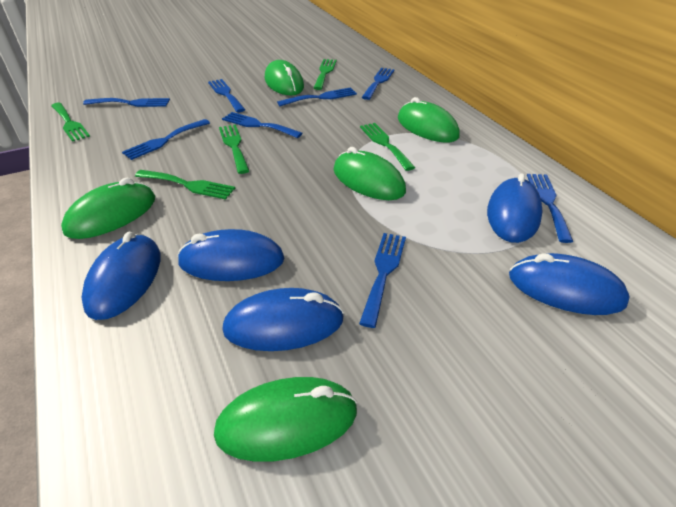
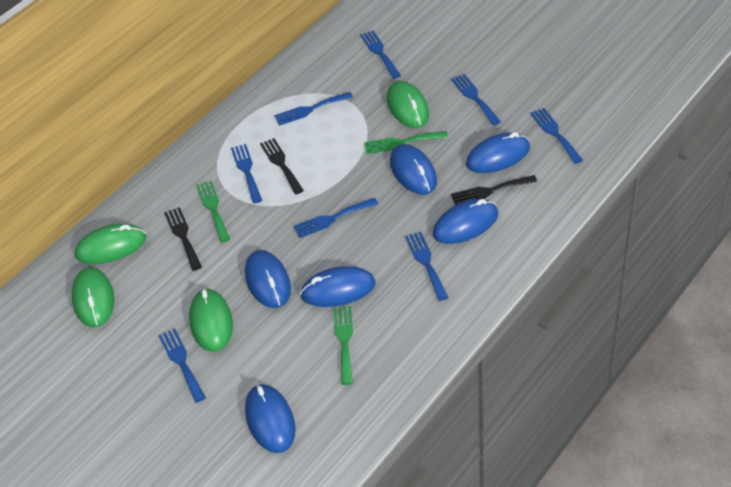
black fork: 0 -> 3
blue mouse: 5 -> 6
green fork: 5 -> 3
green mouse: 5 -> 4

